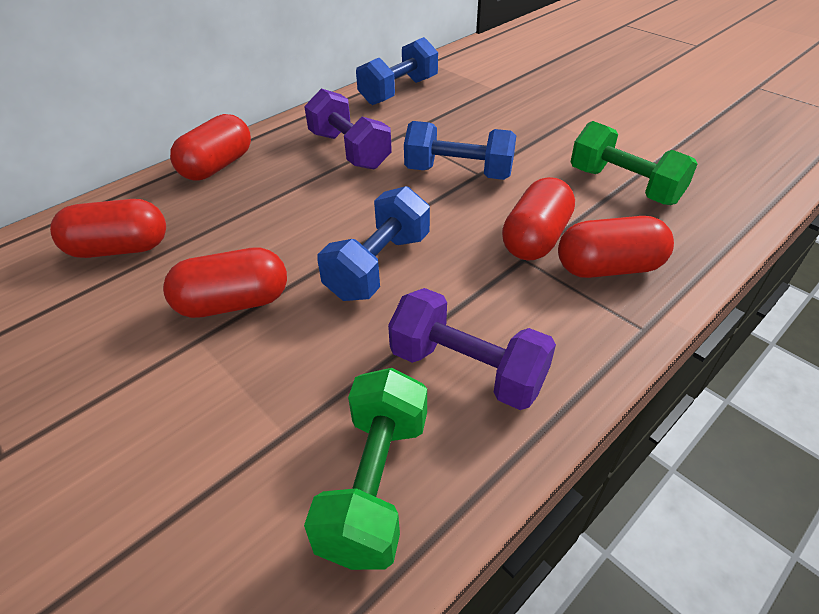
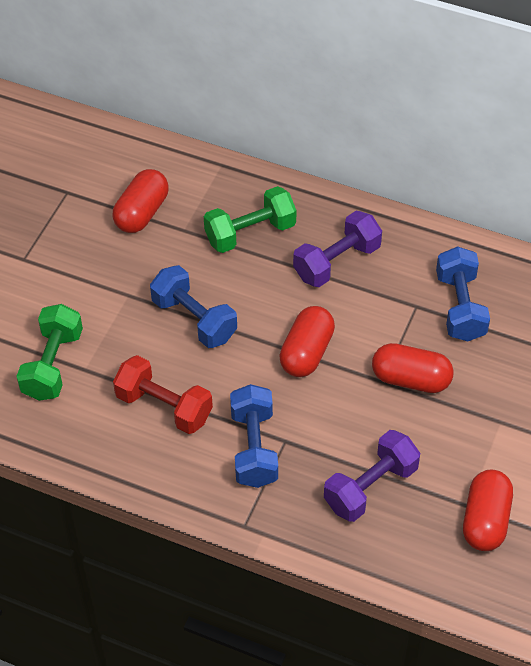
red capsule: 5 -> 4
red dumbbell: 0 -> 1

